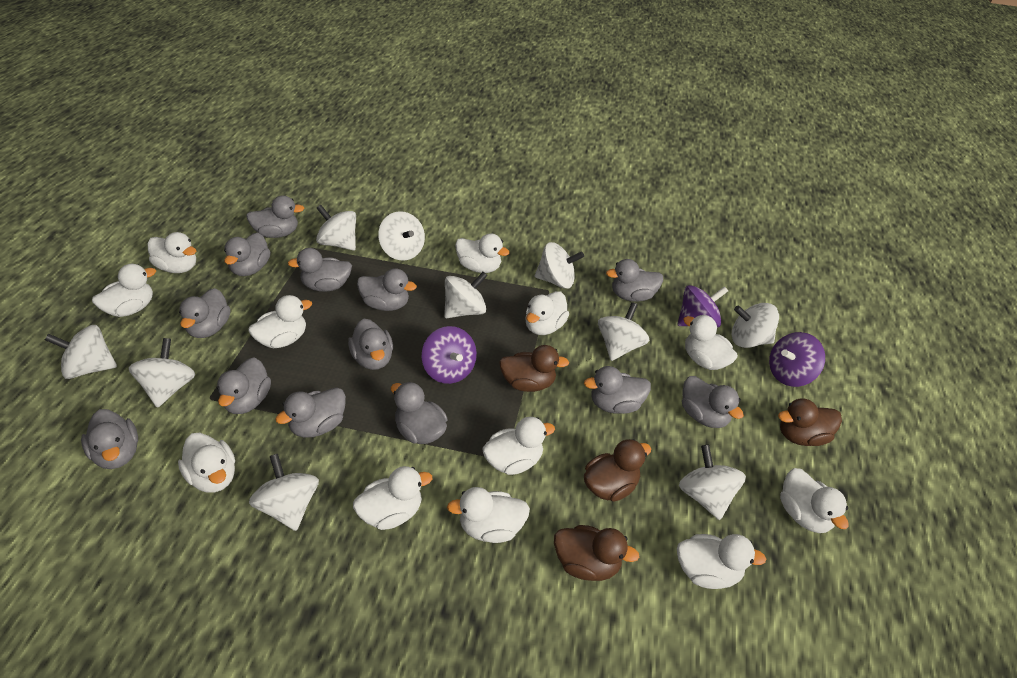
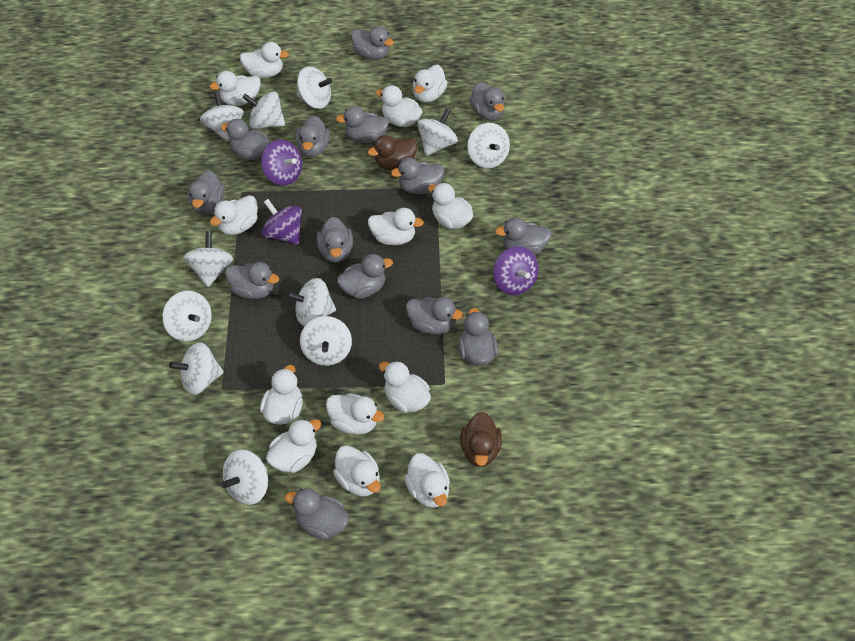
brown duck: 4 -> 2
grey duck: 13 -> 14
white duck: 12 -> 13
white spinning top: 10 -> 11

